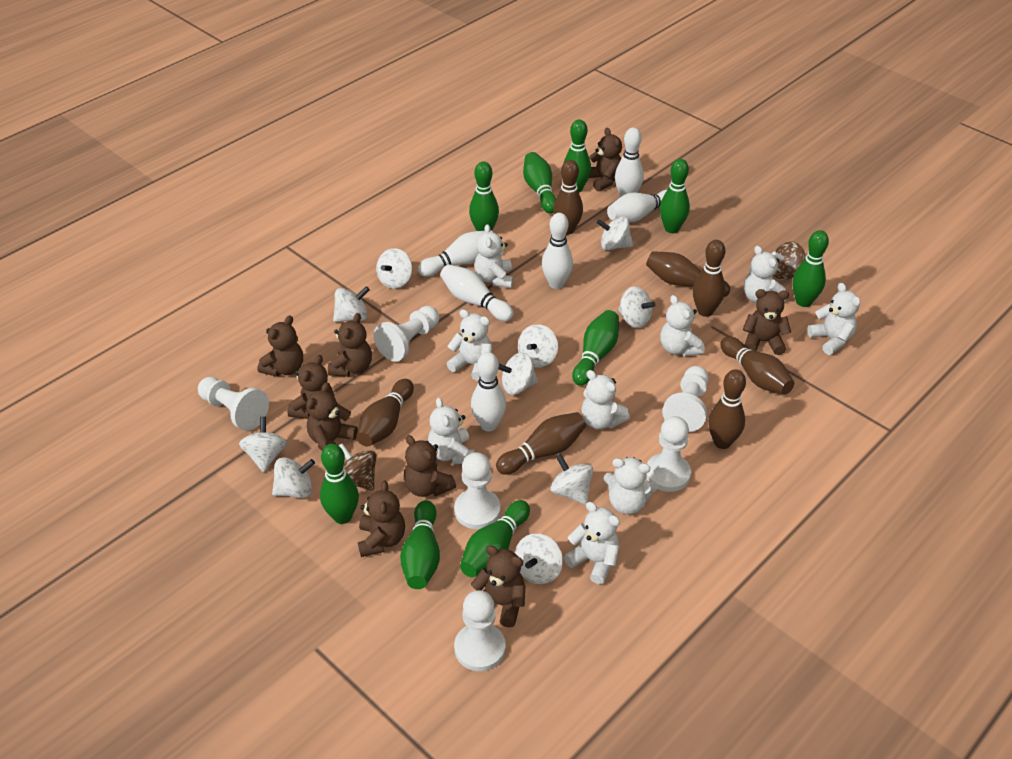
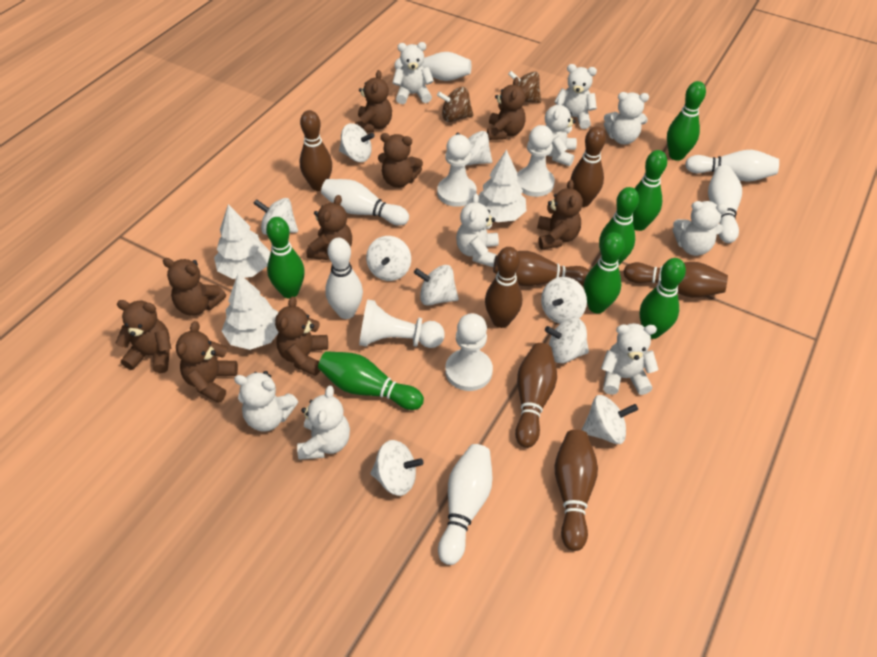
green bowling pin: 9 -> 7
white pawn: 6 -> 4
white spinning top: 10 -> 9
white tree: 0 -> 3

